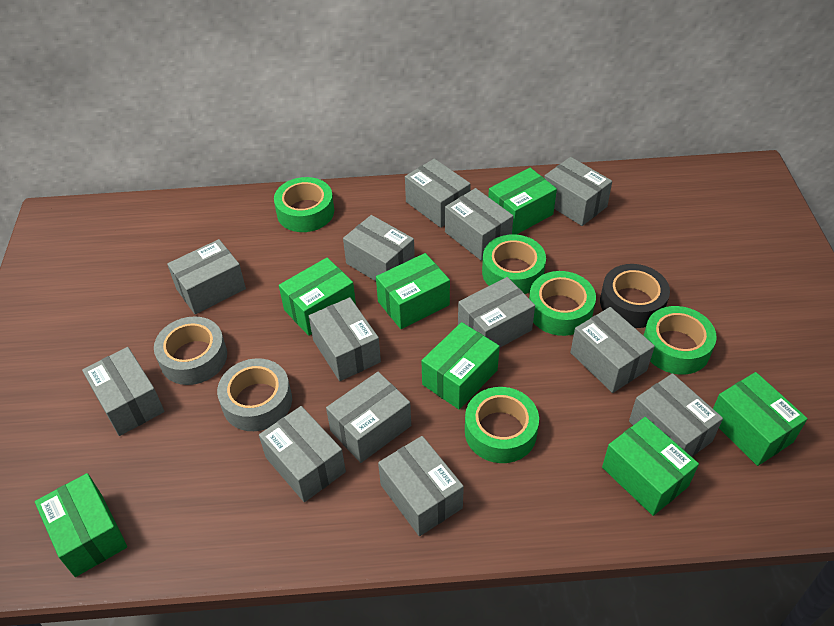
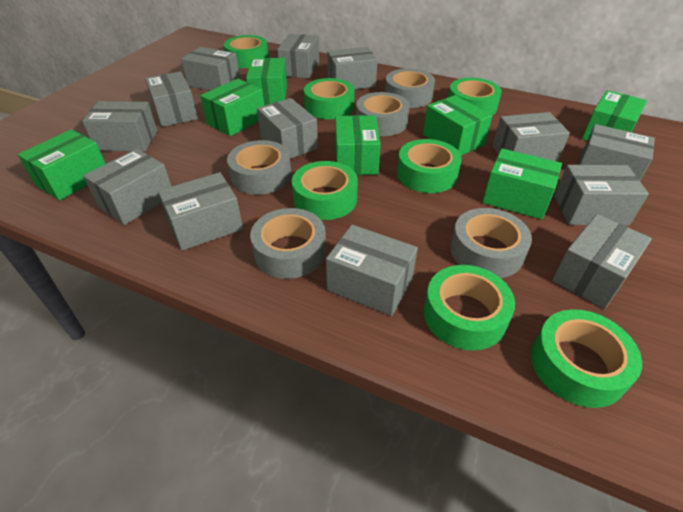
black tape: 1 -> 0
green tape: 5 -> 7
grey tape: 2 -> 5

